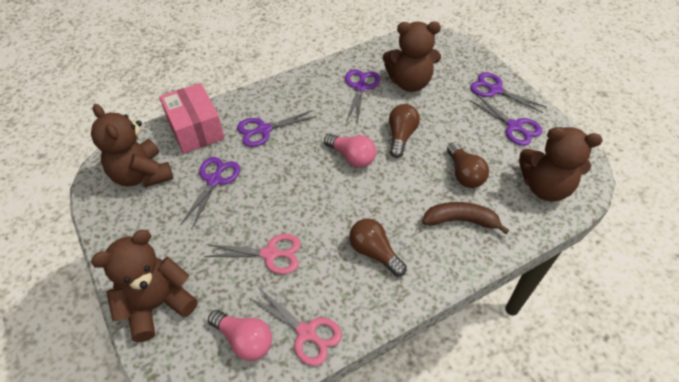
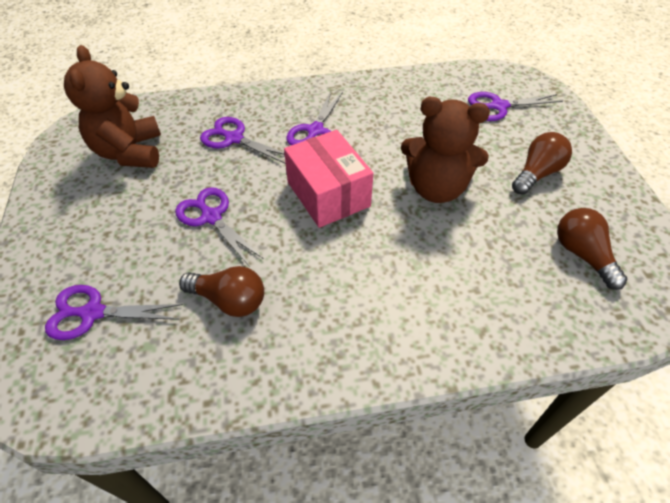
brown banana: 1 -> 0
brown teddy bear: 4 -> 2
pink light bulb: 2 -> 0
pink scissors: 2 -> 0

